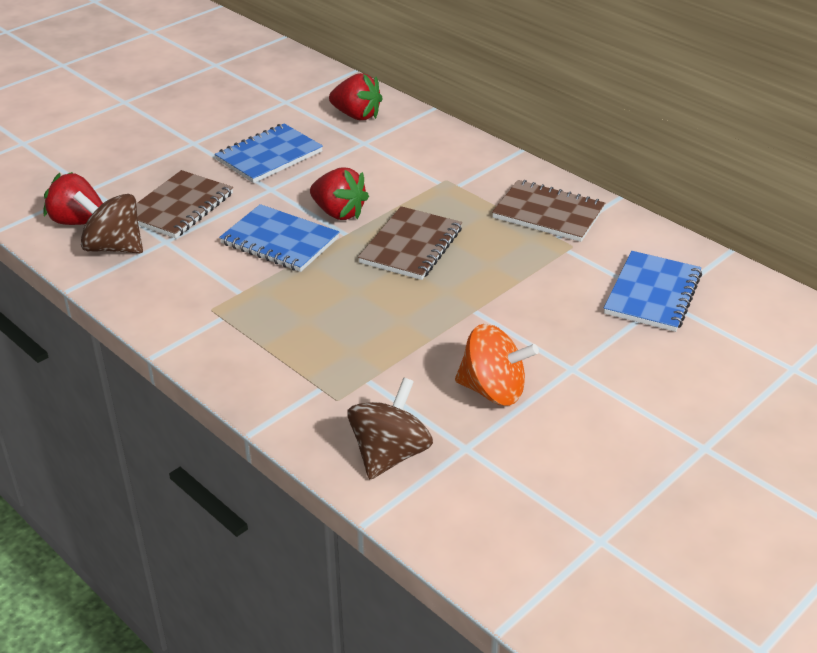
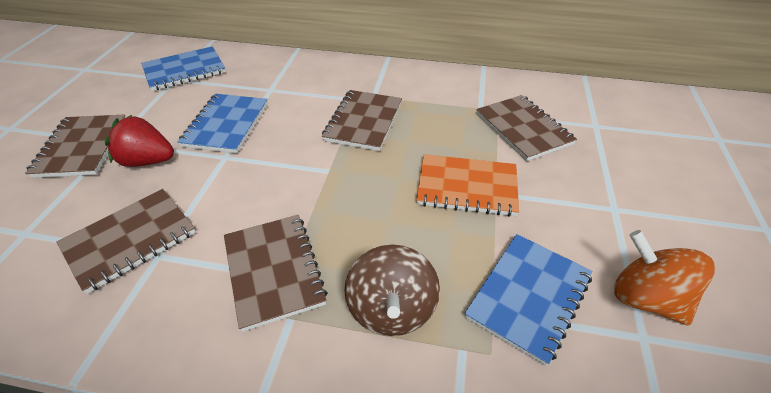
brown notebook: 3 -> 5
brown spinning top: 2 -> 1
orange notebook: 0 -> 1
red strawberry: 3 -> 1

